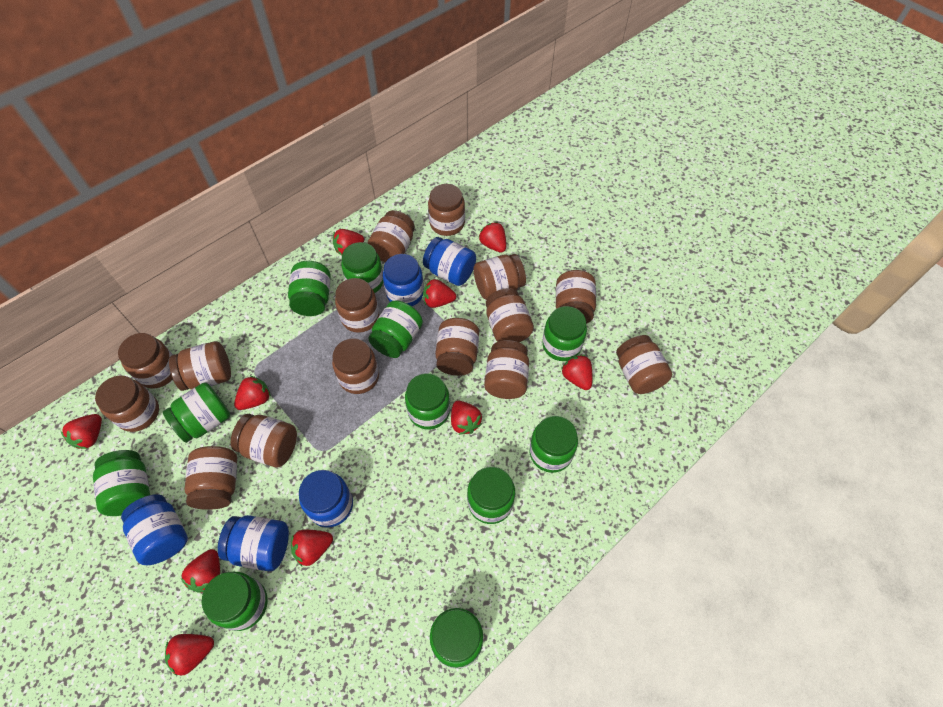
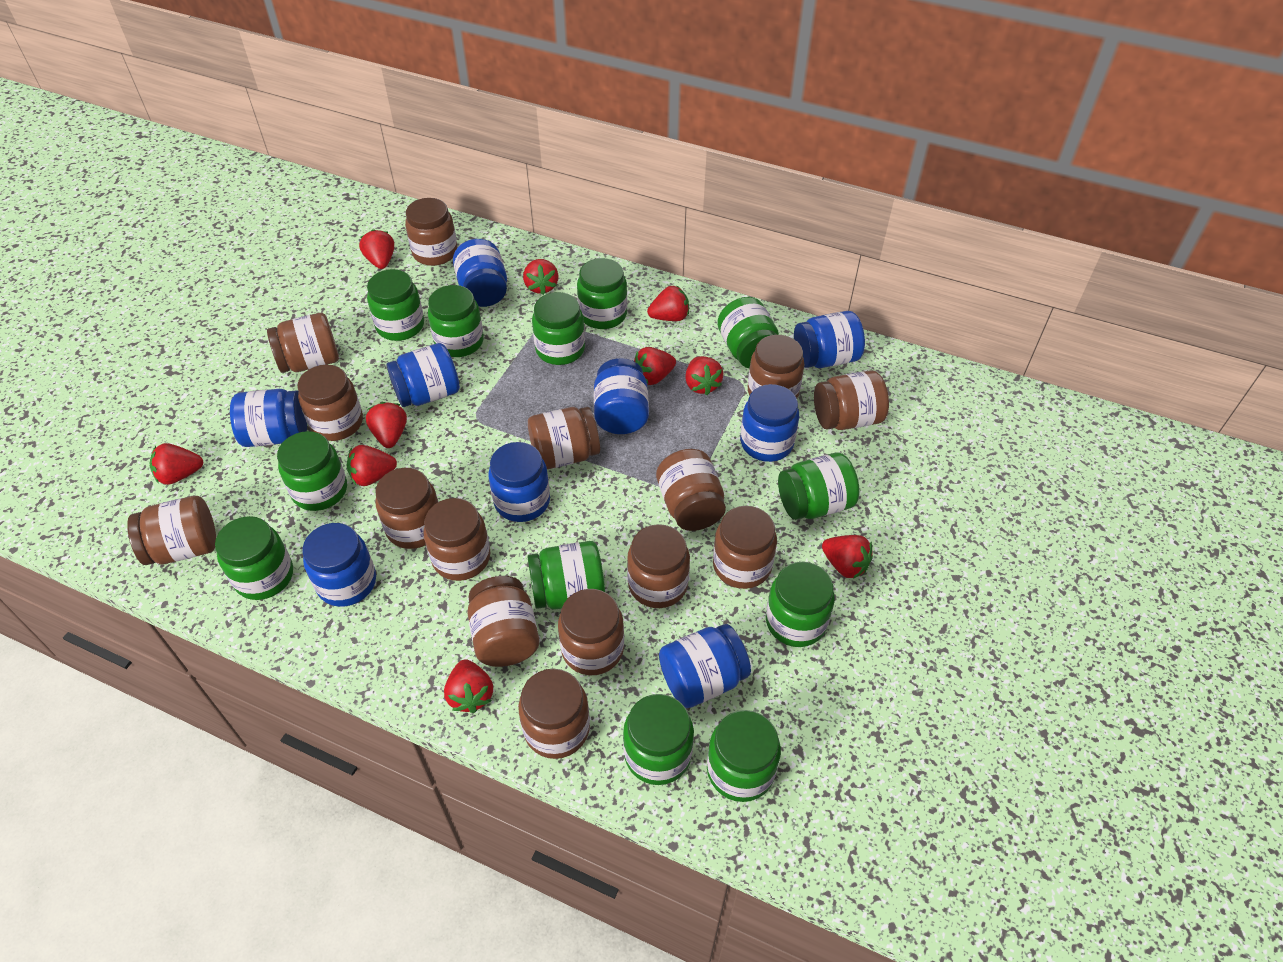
blue jar: 5 -> 9
green jar: 11 -> 12

